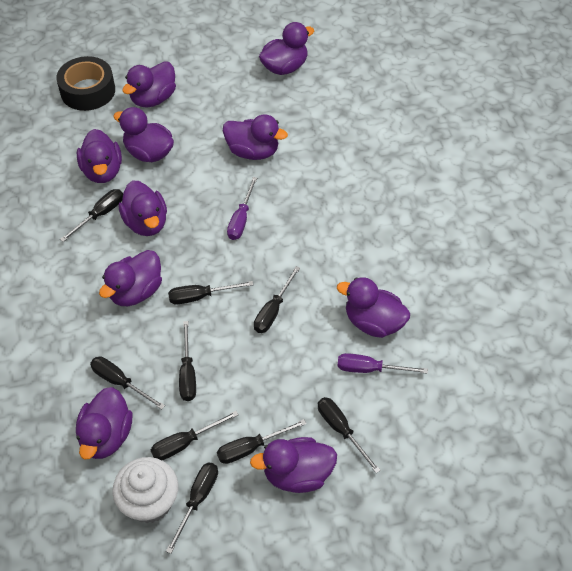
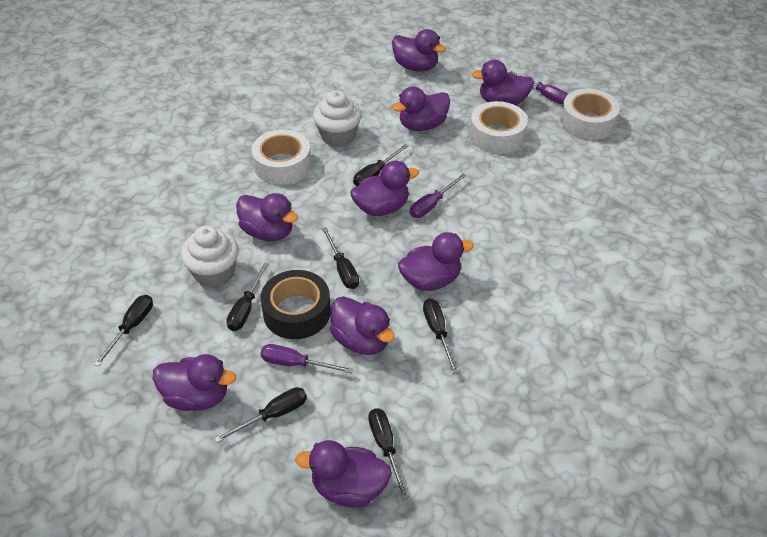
black screwdriver: 9 -> 7
purple duck: 10 -> 9
purple screwdriver: 2 -> 3
white cupcake: 1 -> 2
white tape: 0 -> 3

